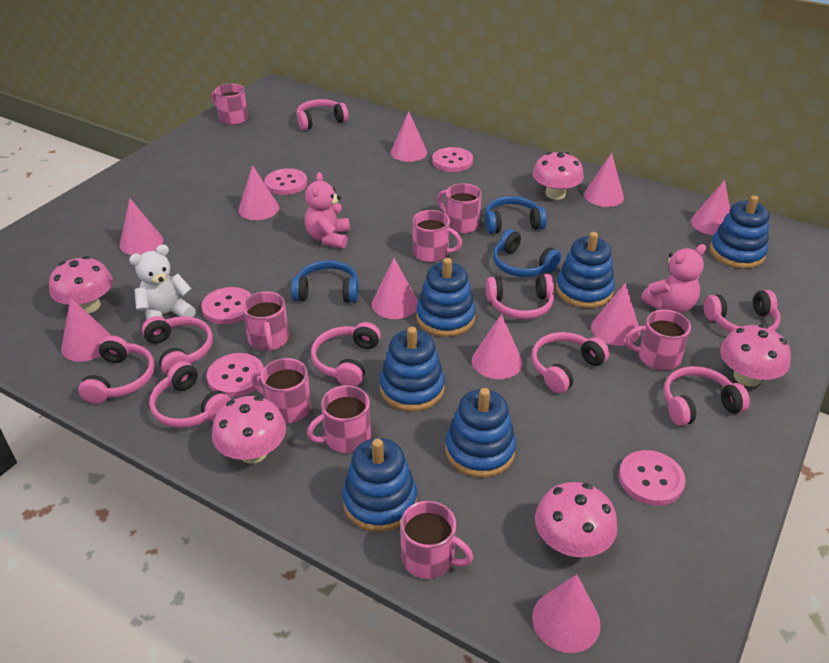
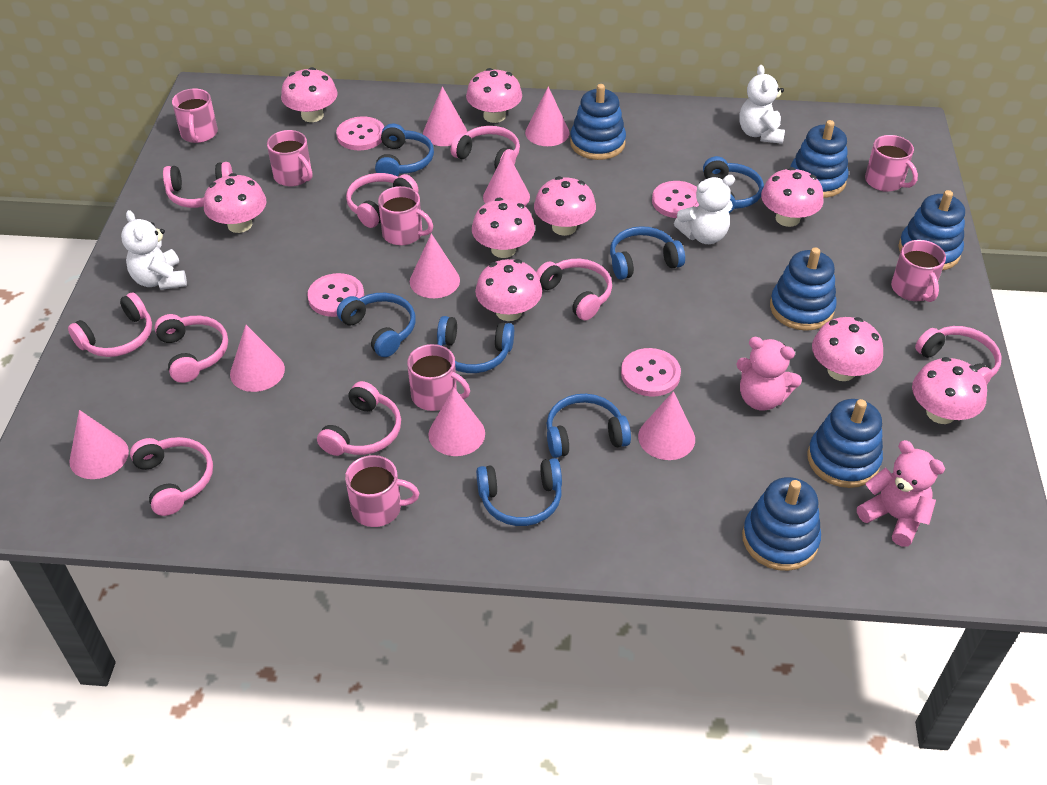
blue headphones: 3 -> 7
pink button: 5 -> 4
pink cone: 10 -> 8
pink mug: 8 -> 7
pink mushroom: 5 -> 9
white teddy bear: 1 -> 3

